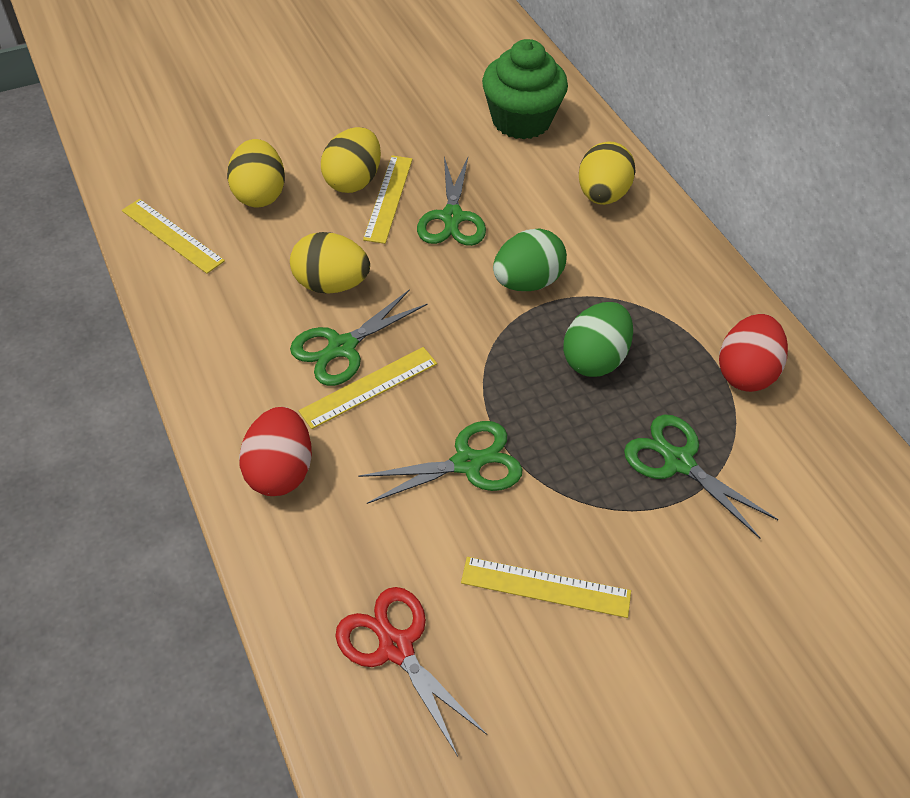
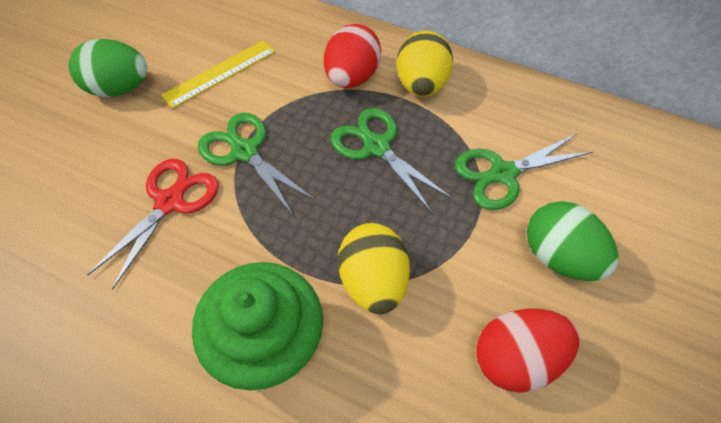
green scissors: 4 -> 3
yellow egg: 4 -> 2
yellow ruler: 4 -> 1

